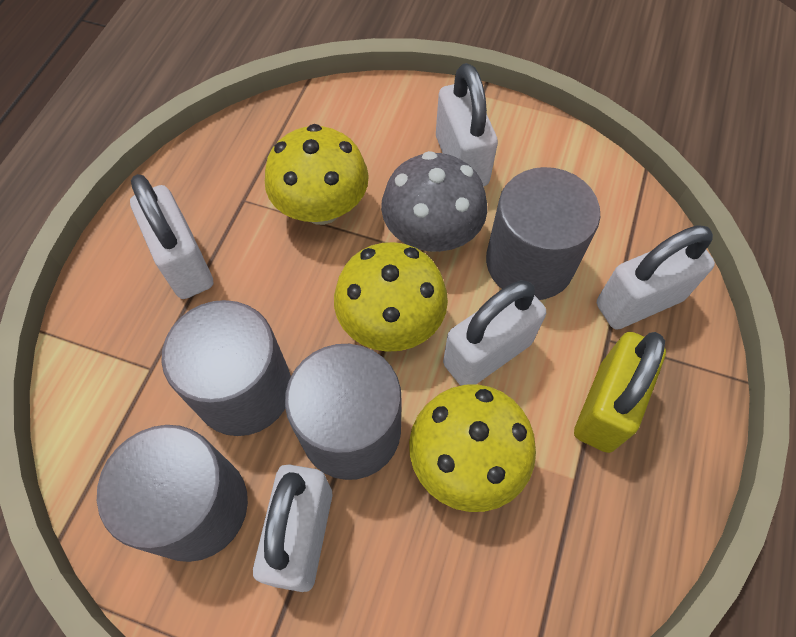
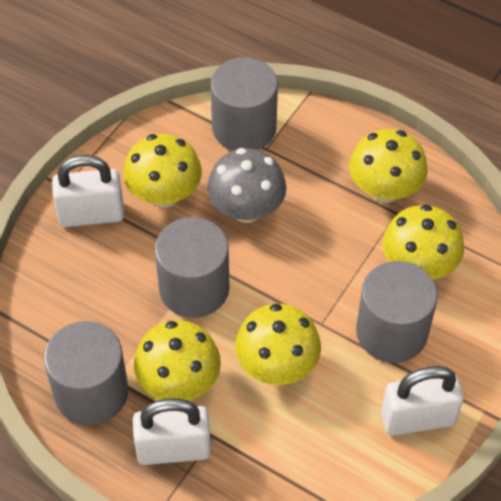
white padlock: 5 -> 3
yellow mushroom: 3 -> 5
yellow padlock: 1 -> 0

